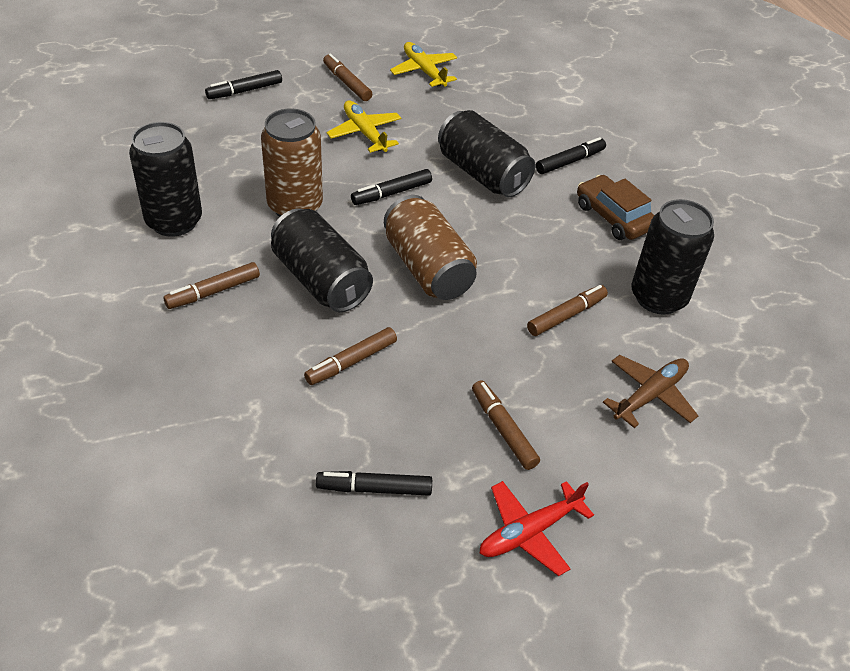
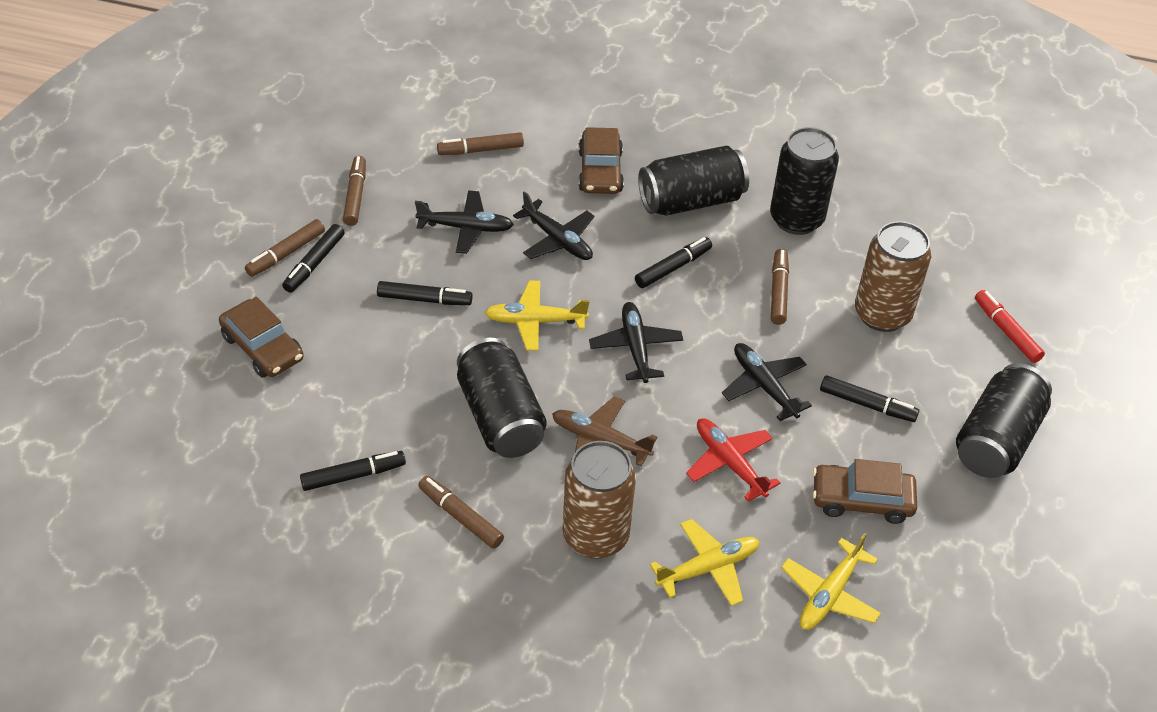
black marker: 4 -> 5
black plane: 0 -> 4
brown car: 1 -> 3
red marker: 0 -> 1
yellow plane: 2 -> 3

